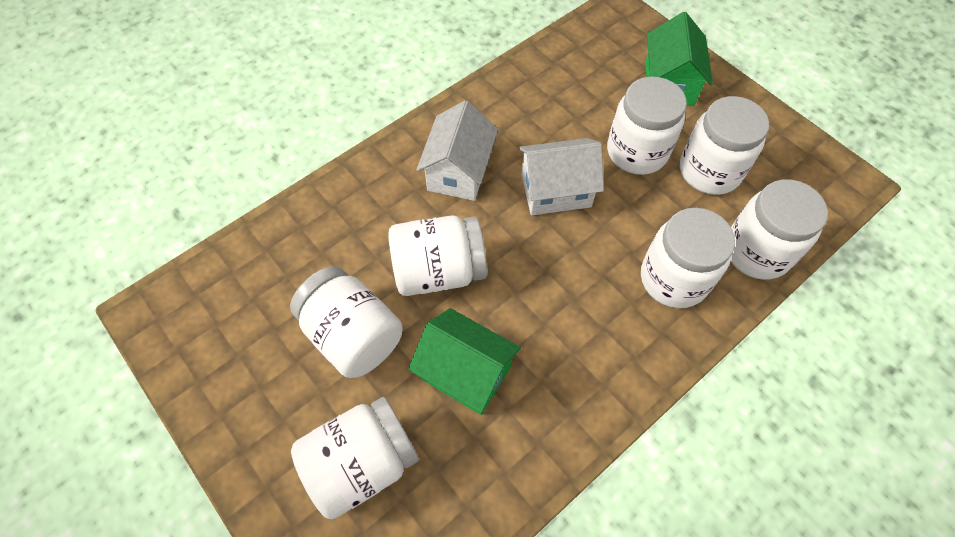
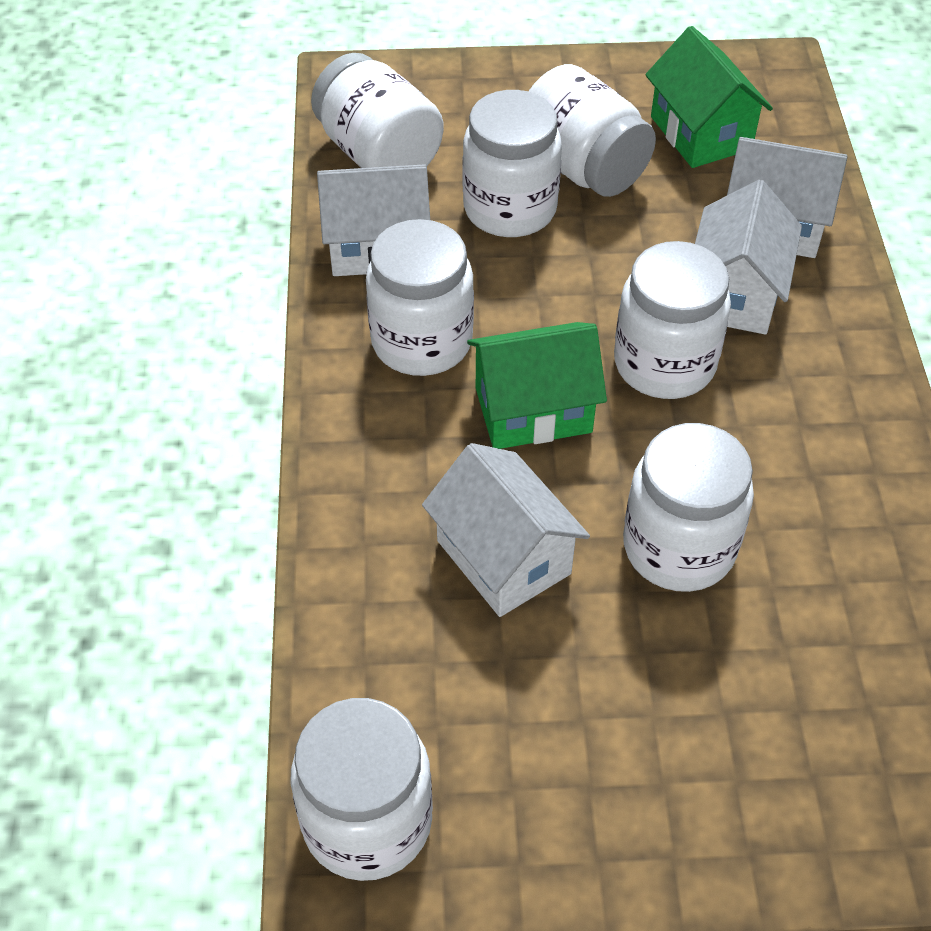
white house: 2 -> 4

